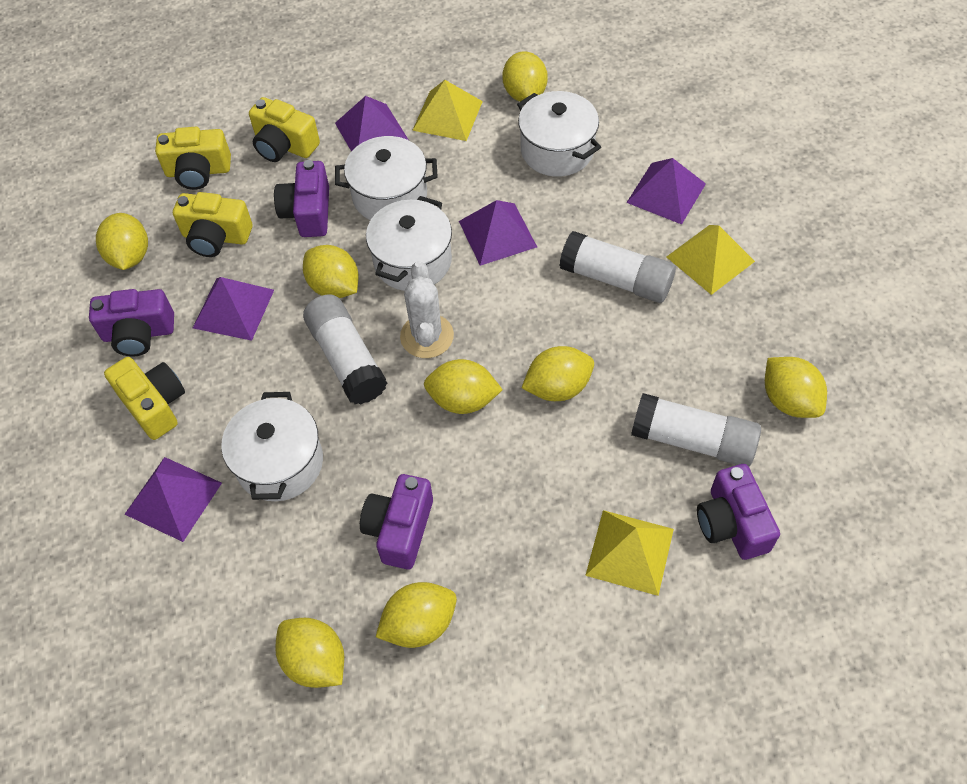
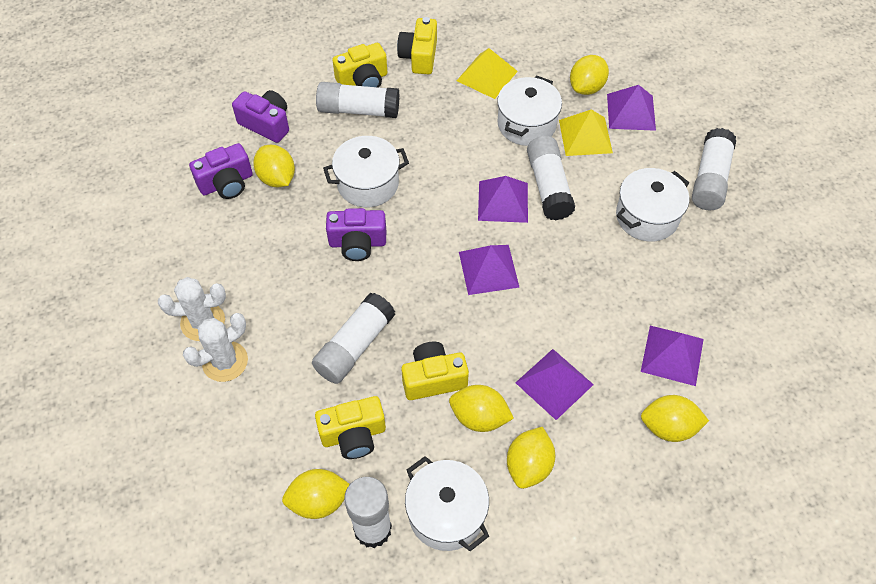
purple camera: 4 -> 3
white cactus: 1 -> 2
white glue stick: 3 -> 5
yellow lemon: 8 -> 6
yellow pyramid: 3 -> 2

